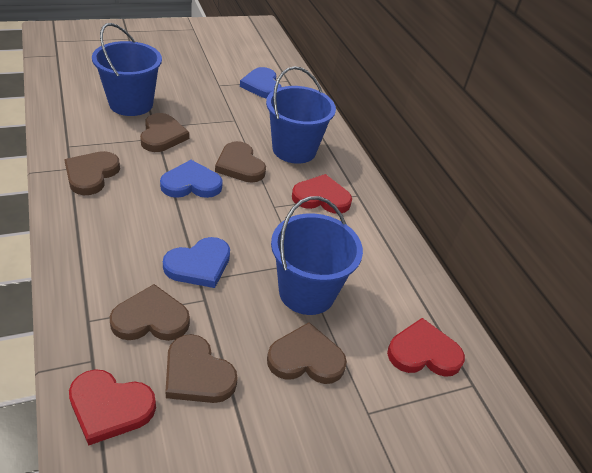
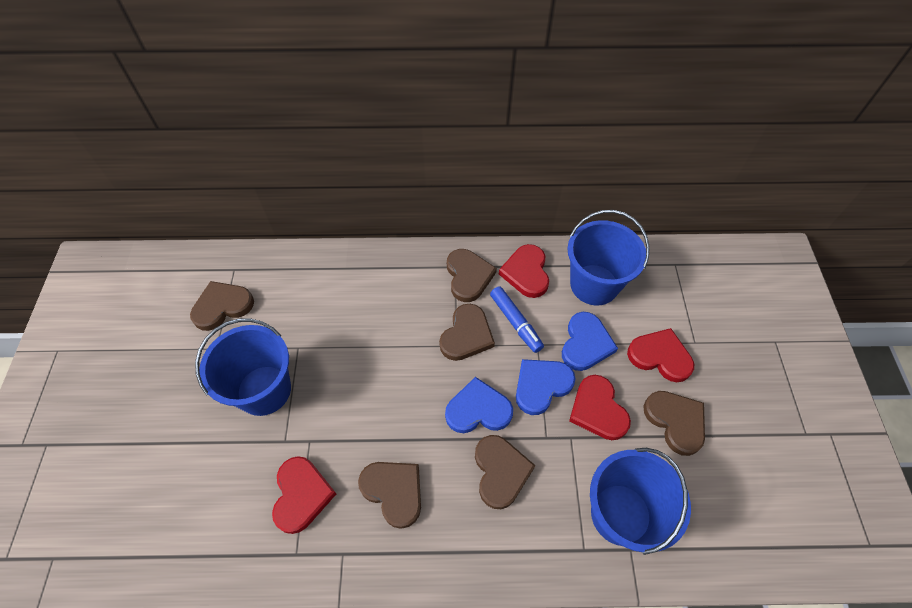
blue marker: 0 -> 1
red heart: 3 -> 4

